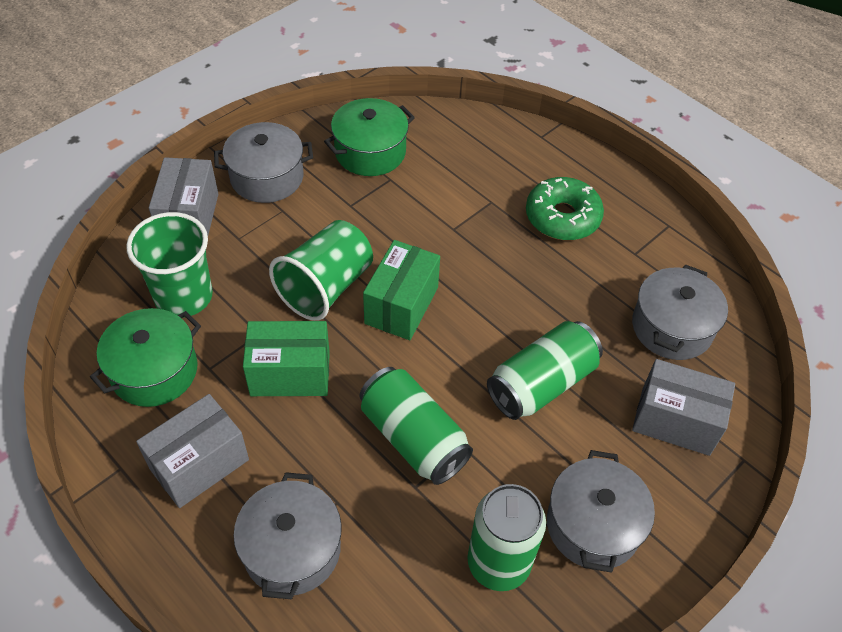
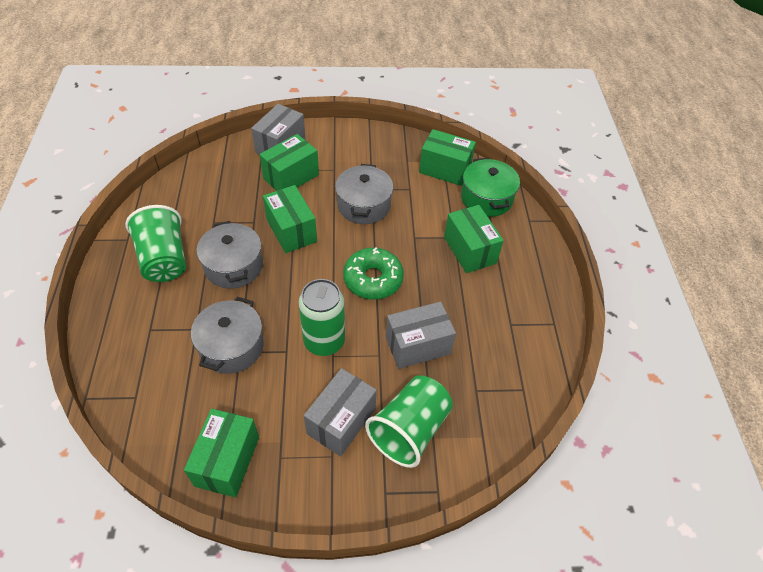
green box: 2 -> 5
green can: 3 -> 1
green pot: 2 -> 1
grey pot: 4 -> 3

